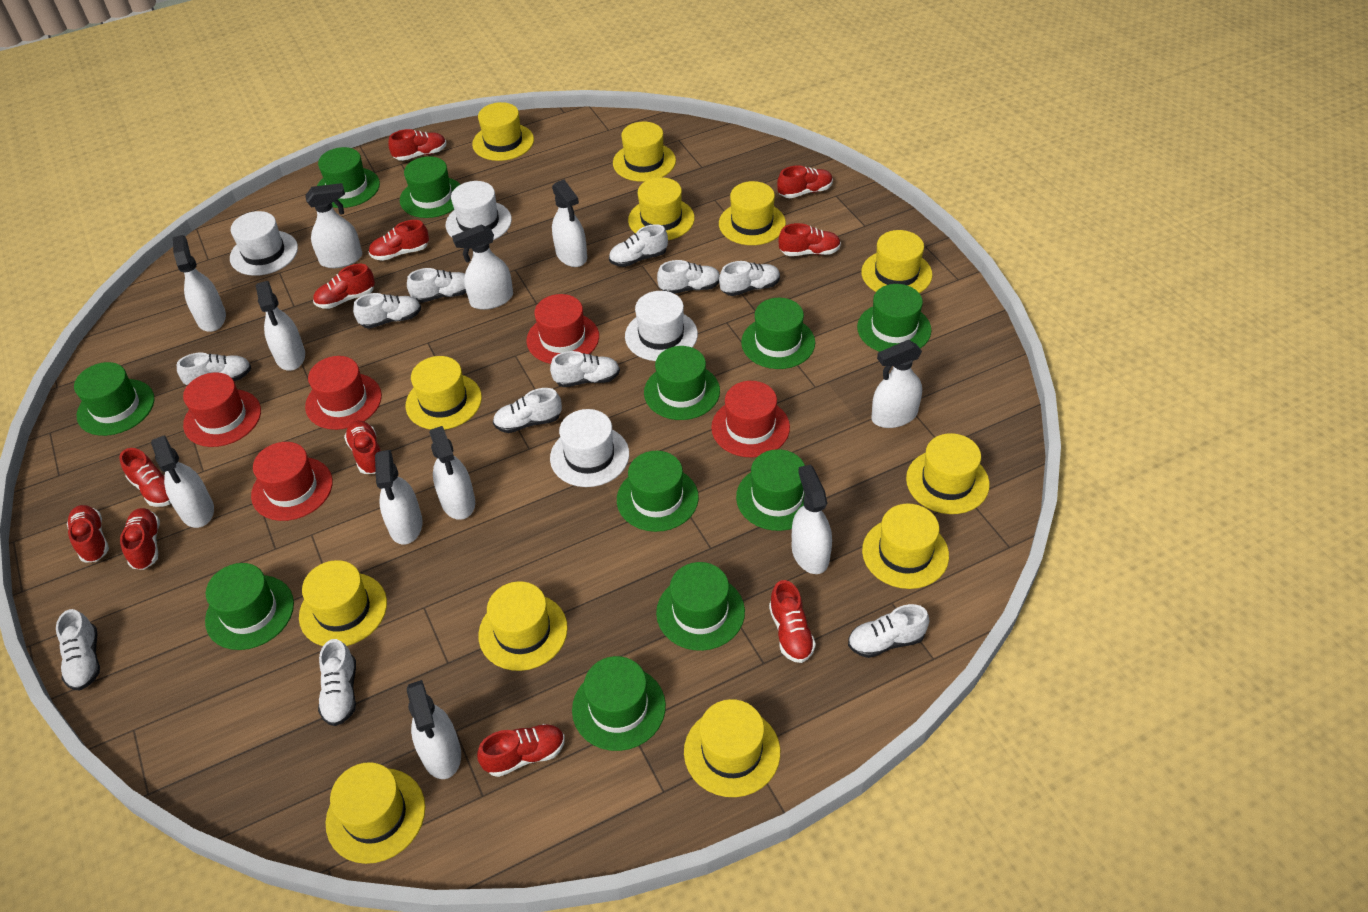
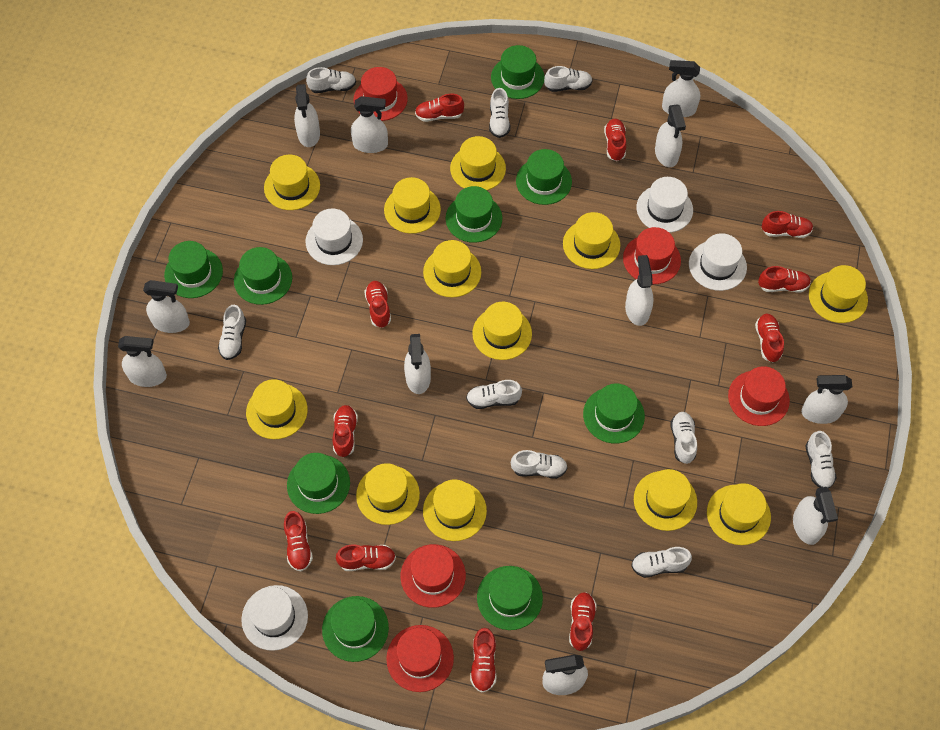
green hat: 11 -> 9
white shoe: 11 -> 9

